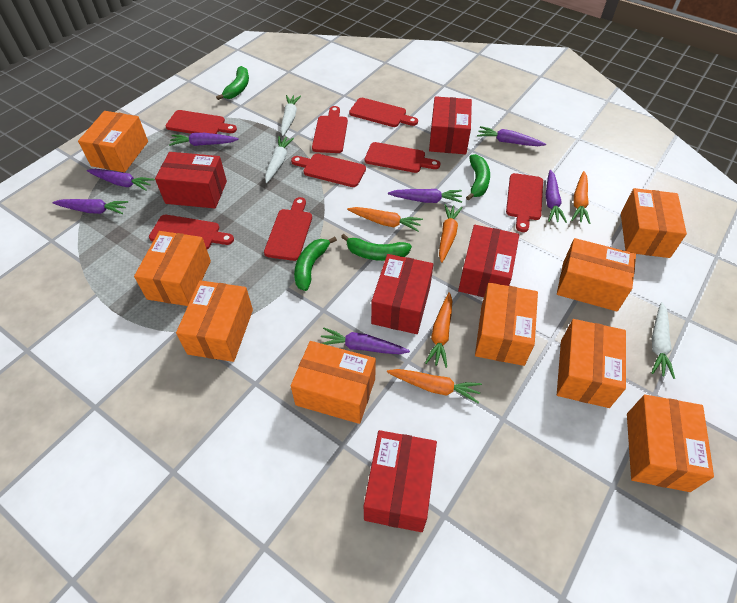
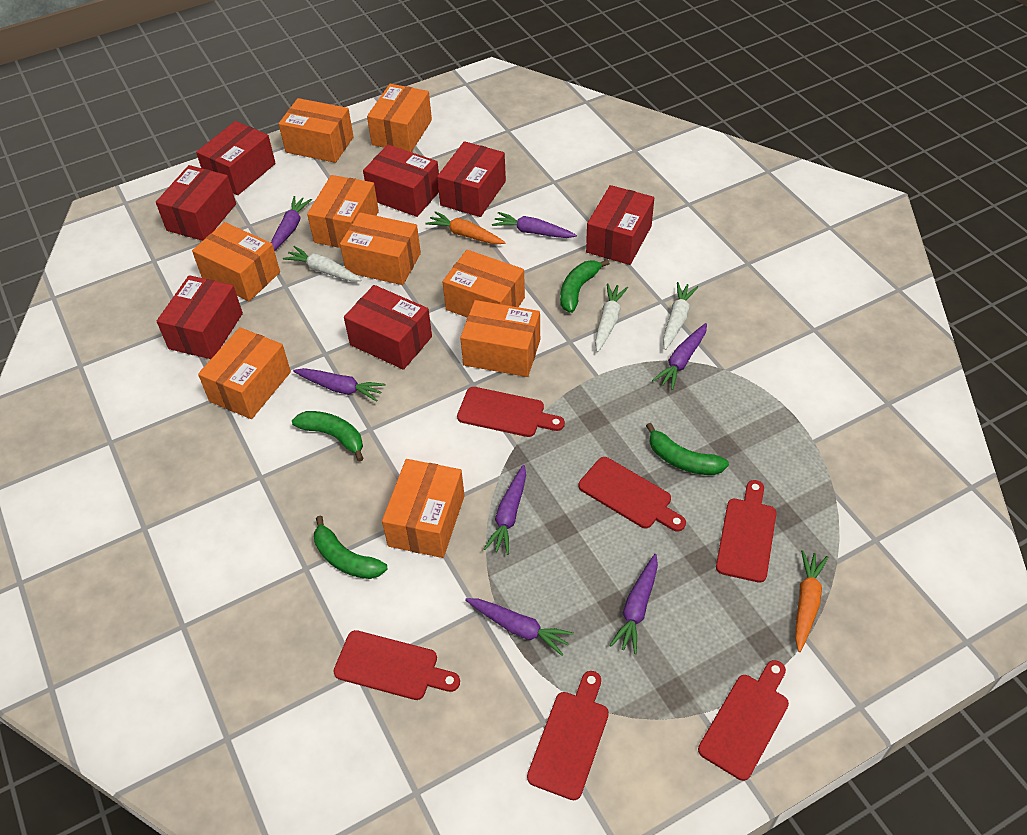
orange carrot: 5 -> 2
red box: 5 -> 7
red cutting board: 8 -> 6

